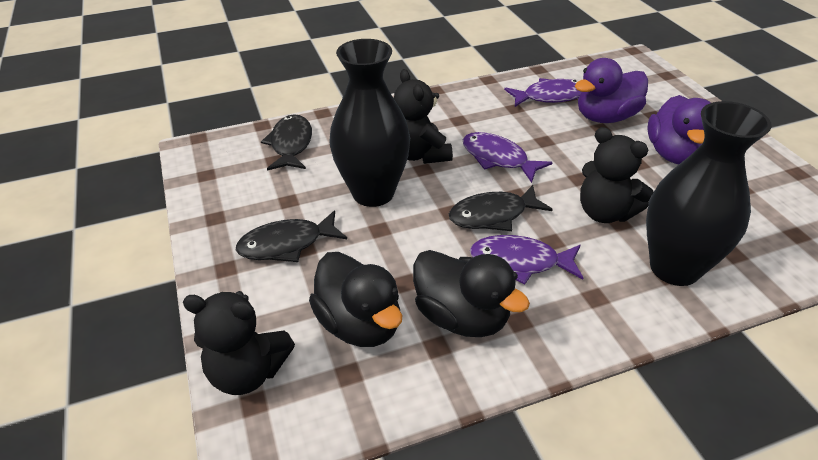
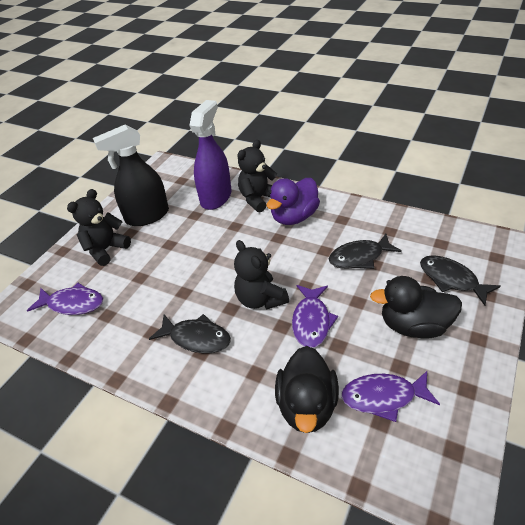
black spray bottle: 0 -> 1
black vase: 2 -> 0
purple duck: 2 -> 1
purple spray bottle: 0 -> 1

